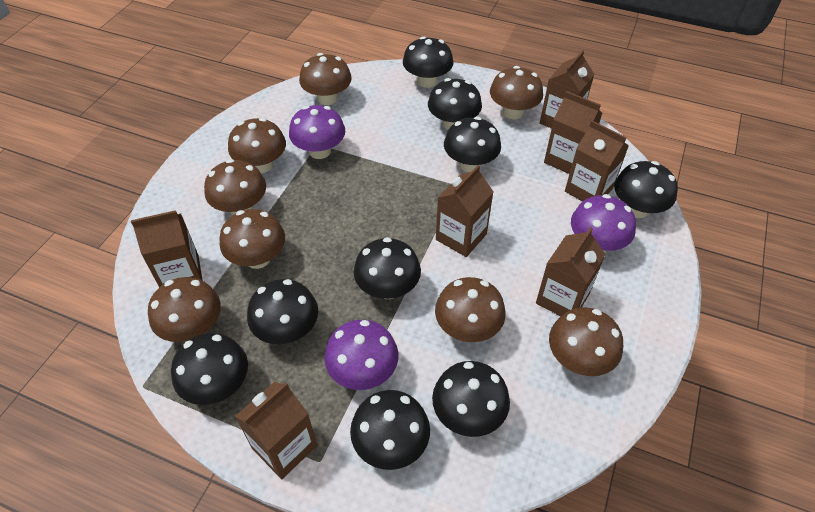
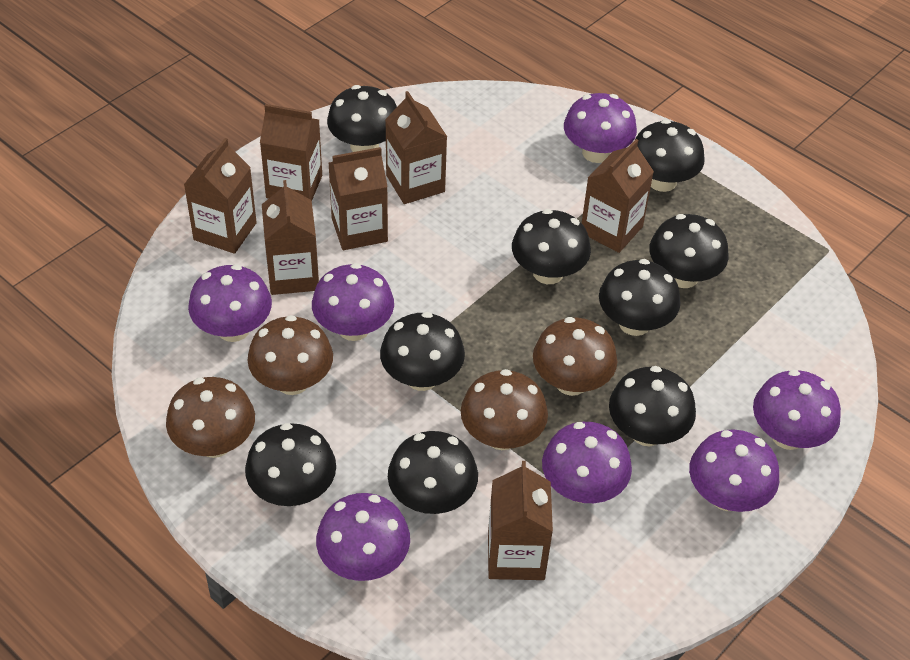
brown mushroom: 8 -> 4
purple mushroom: 3 -> 7

